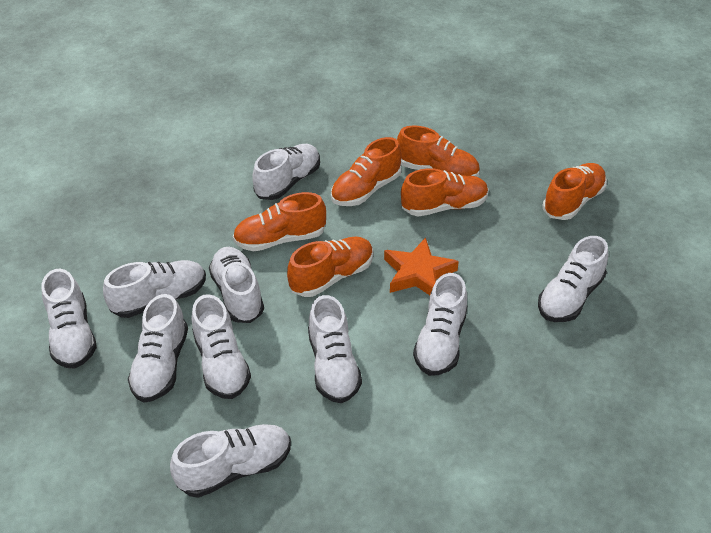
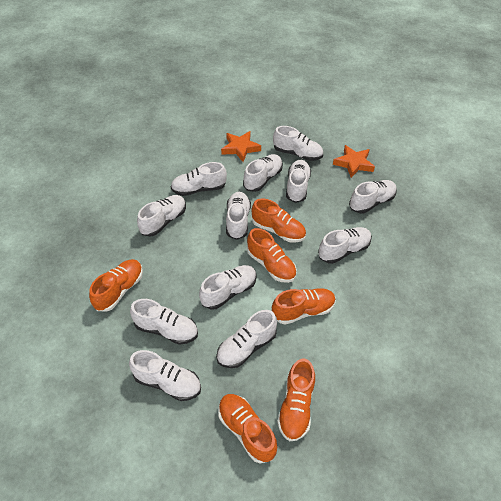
orange star: 1 -> 2
white shoe: 10 -> 12

